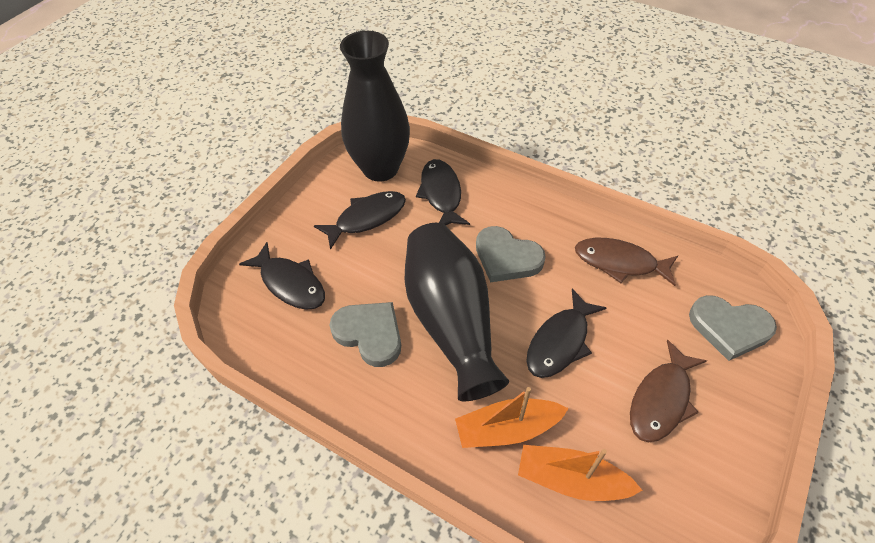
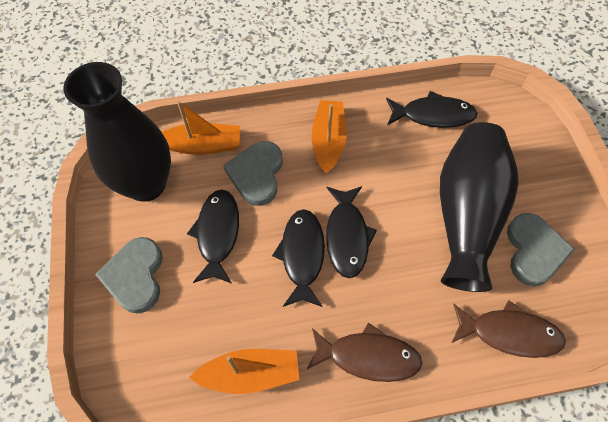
orange boat: 2 -> 3

